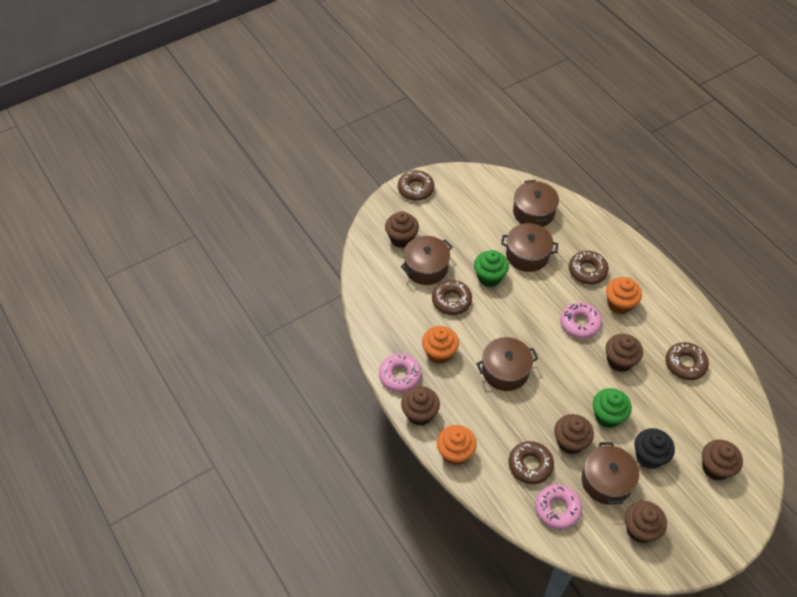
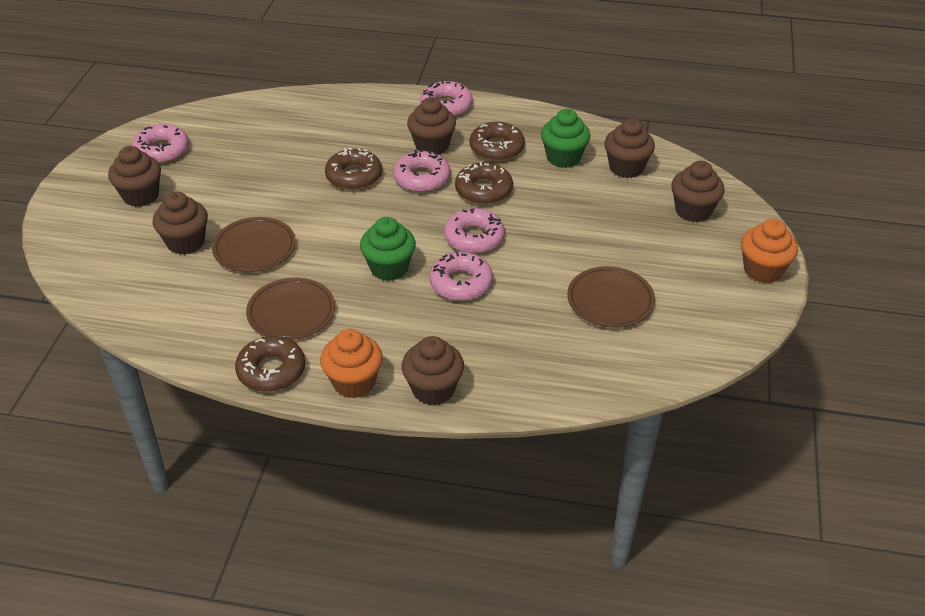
black cupcake: 1 -> 0
brown donut: 5 -> 4
brown plate: 0 -> 3
brown pot: 5 -> 0
orange cupcake: 3 -> 2
pink donut: 3 -> 5

